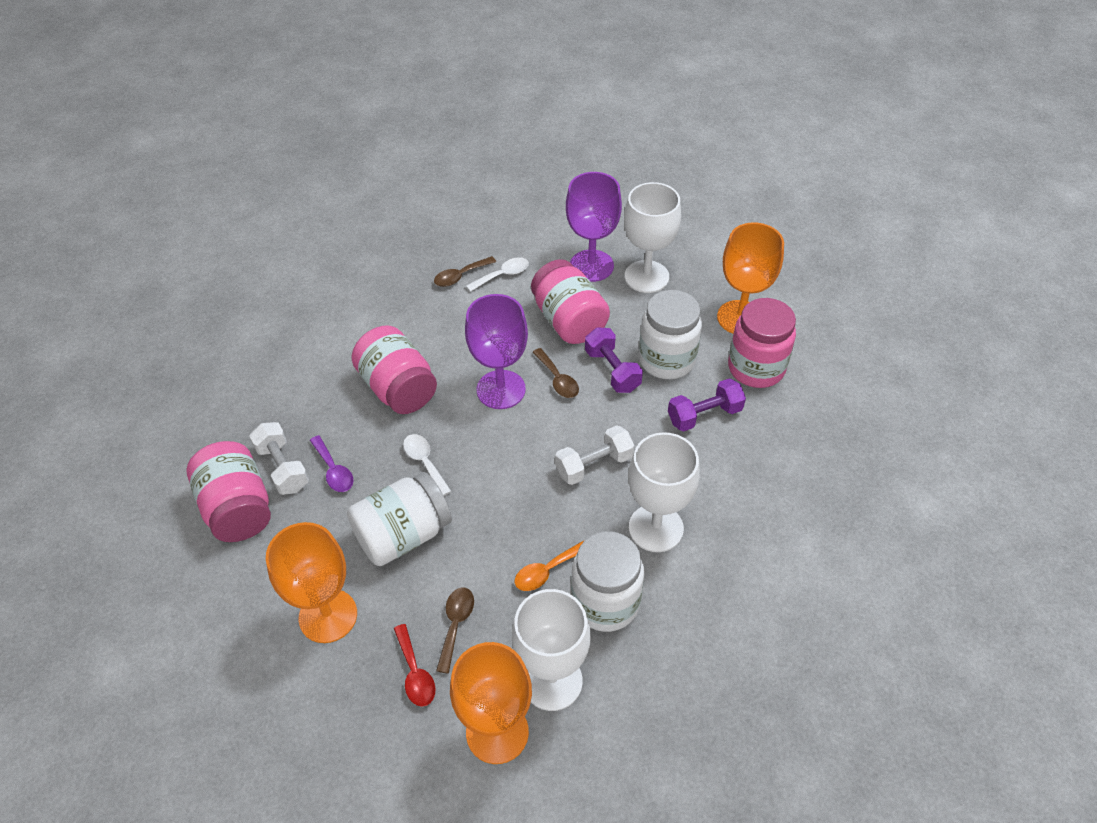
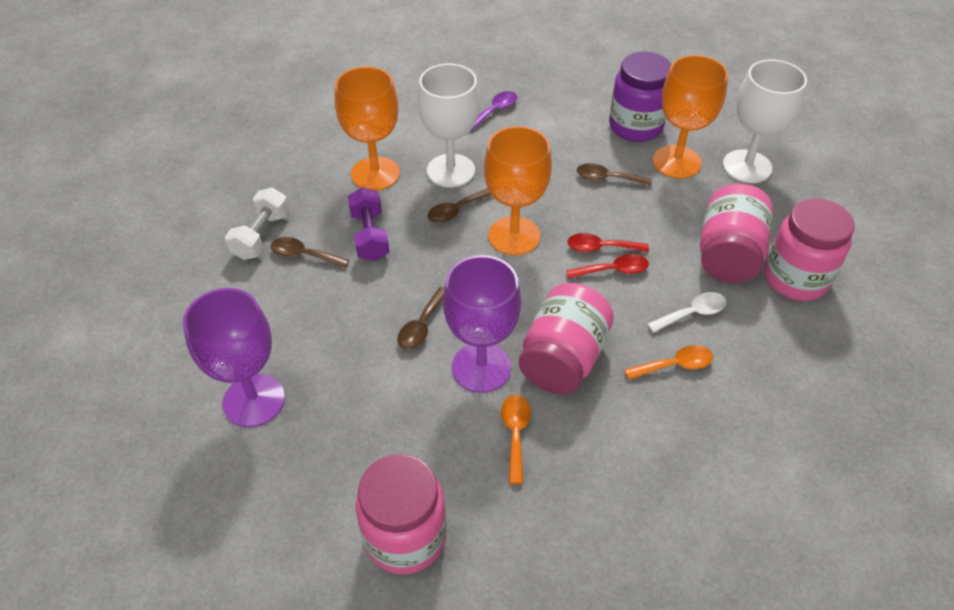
brown spoon: 3 -> 4
orange spoon: 1 -> 2
purple dumbbell: 2 -> 1
purple jar: 0 -> 1
red spoon: 1 -> 2
white dumbbell: 2 -> 1
white goblet: 3 -> 2
white jar: 3 -> 0
white spoon: 2 -> 1

